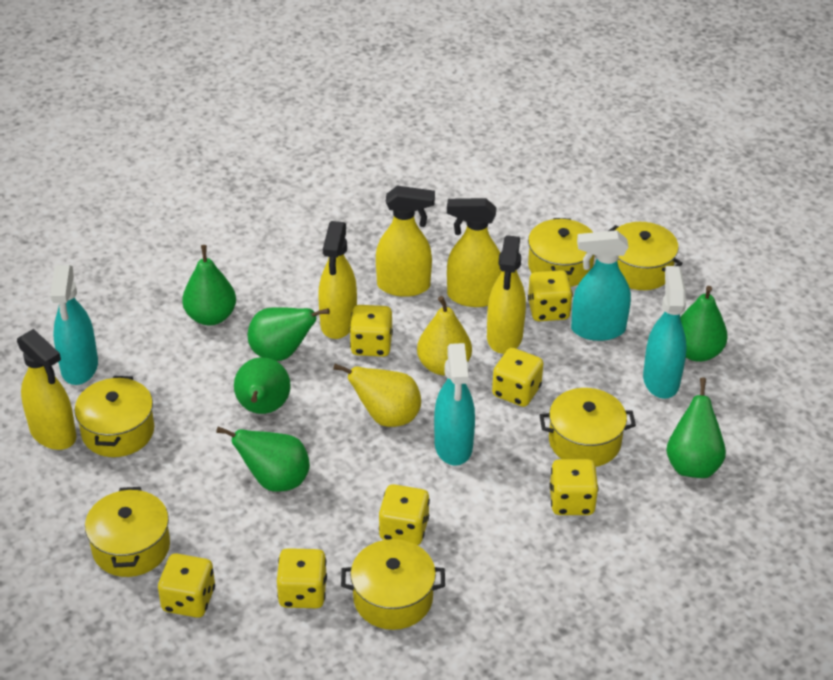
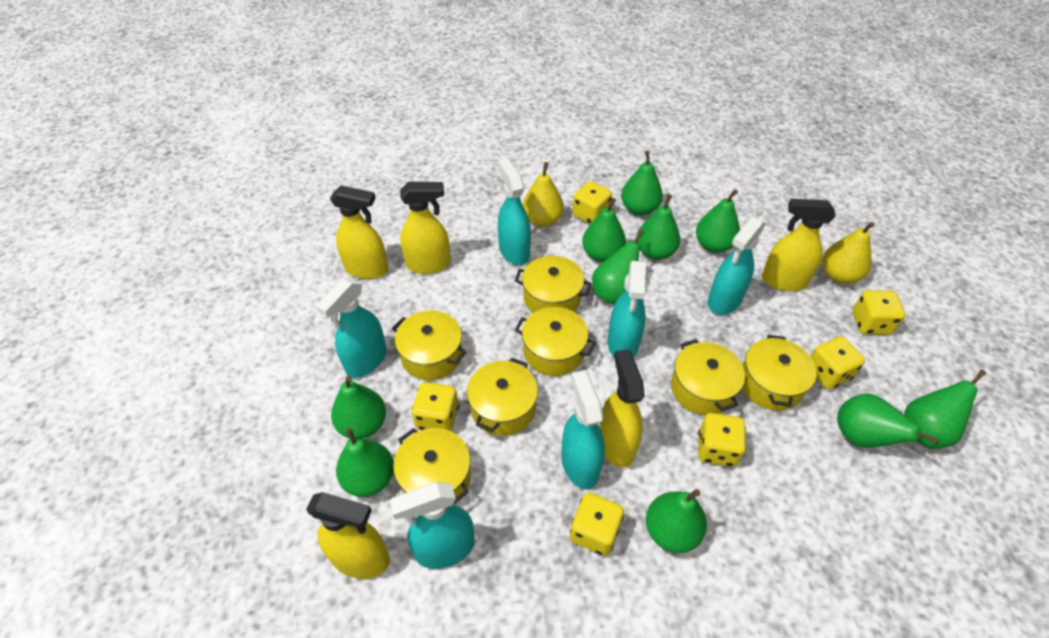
green pear: 6 -> 10
turquoise spray bottle: 4 -> 6
yellow dice: 7 -> 6
yellow pot: 6 -> 7

